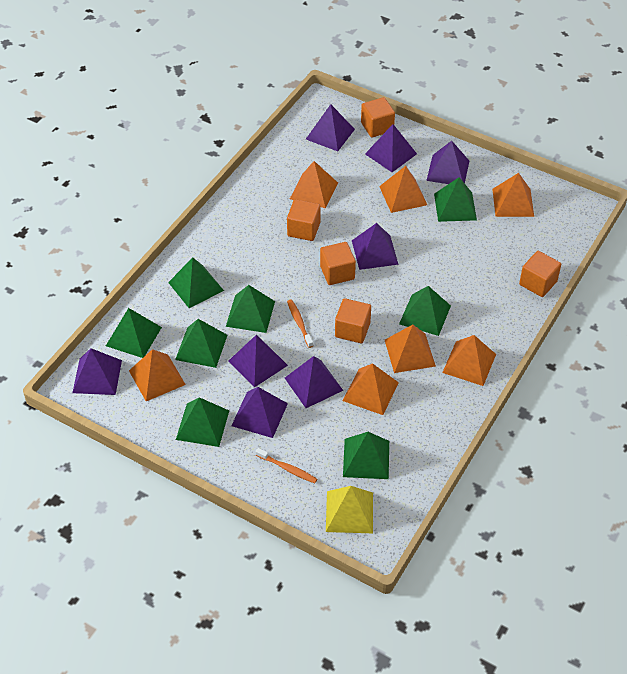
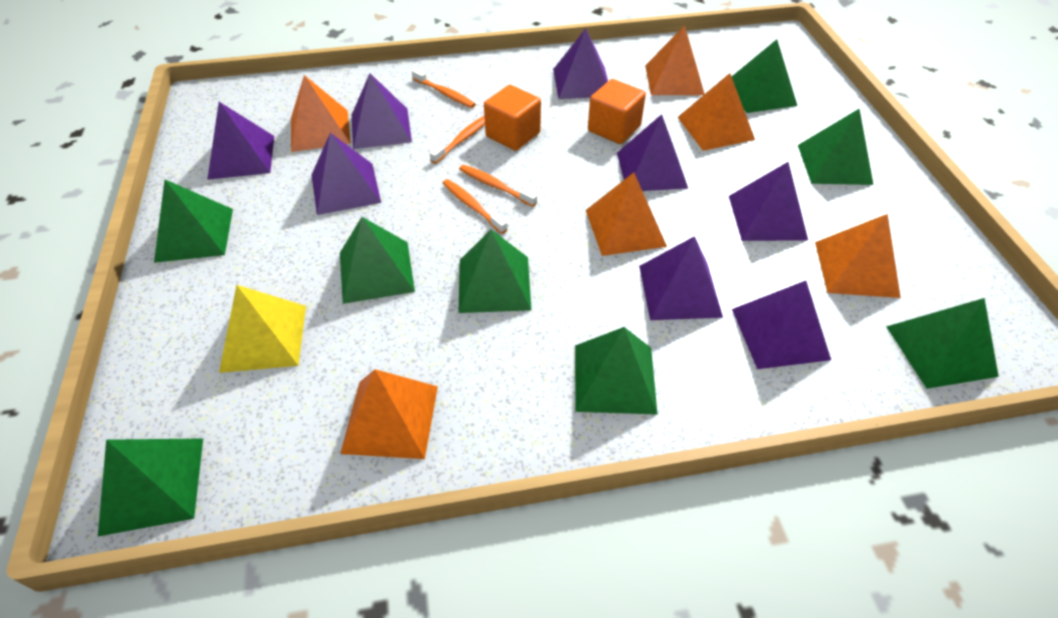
orange cube: 5 -> 2
orange pyramid: 7 -> 6
orange toothbrush: 2 -> 4

